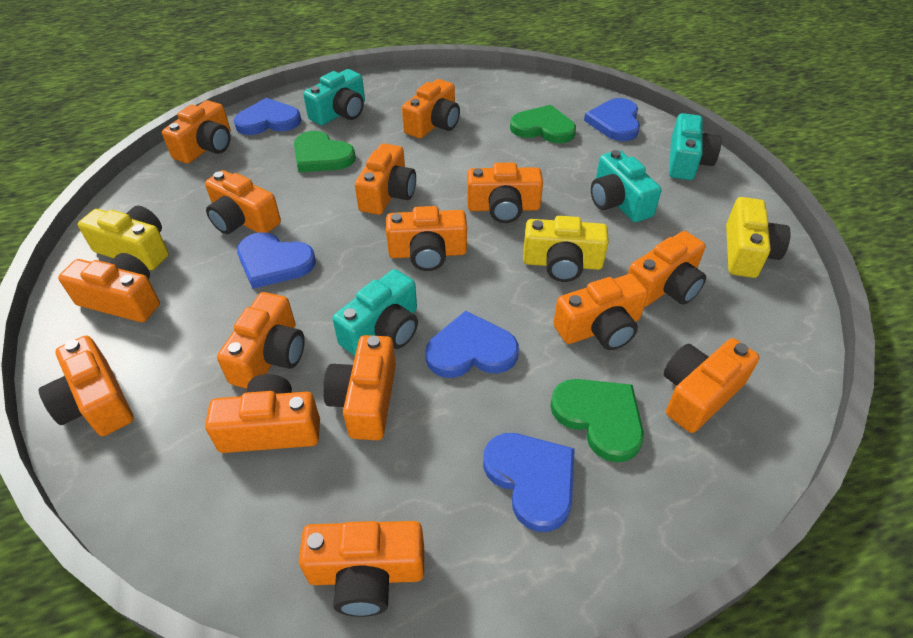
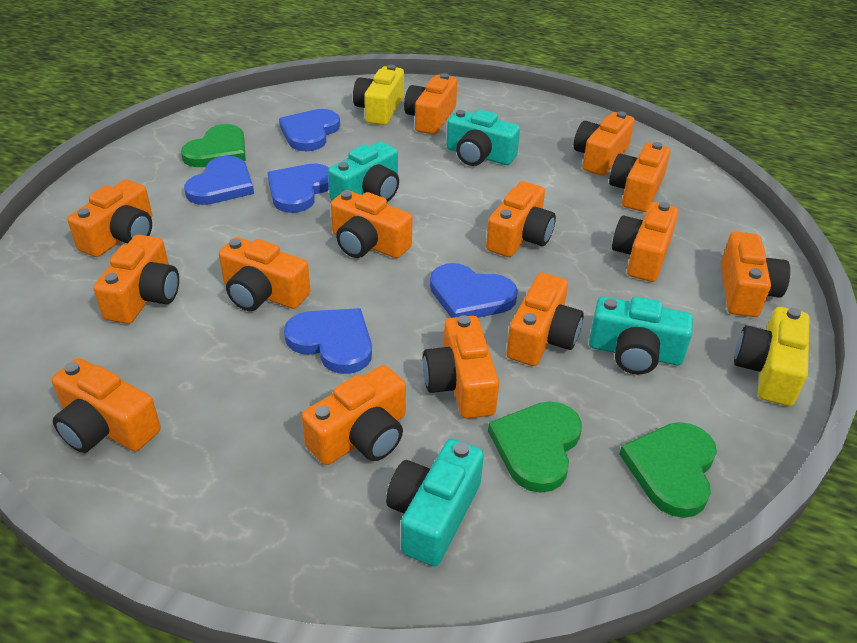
orange camera: 15 -> 14
yellow camera: 3 -> 2

